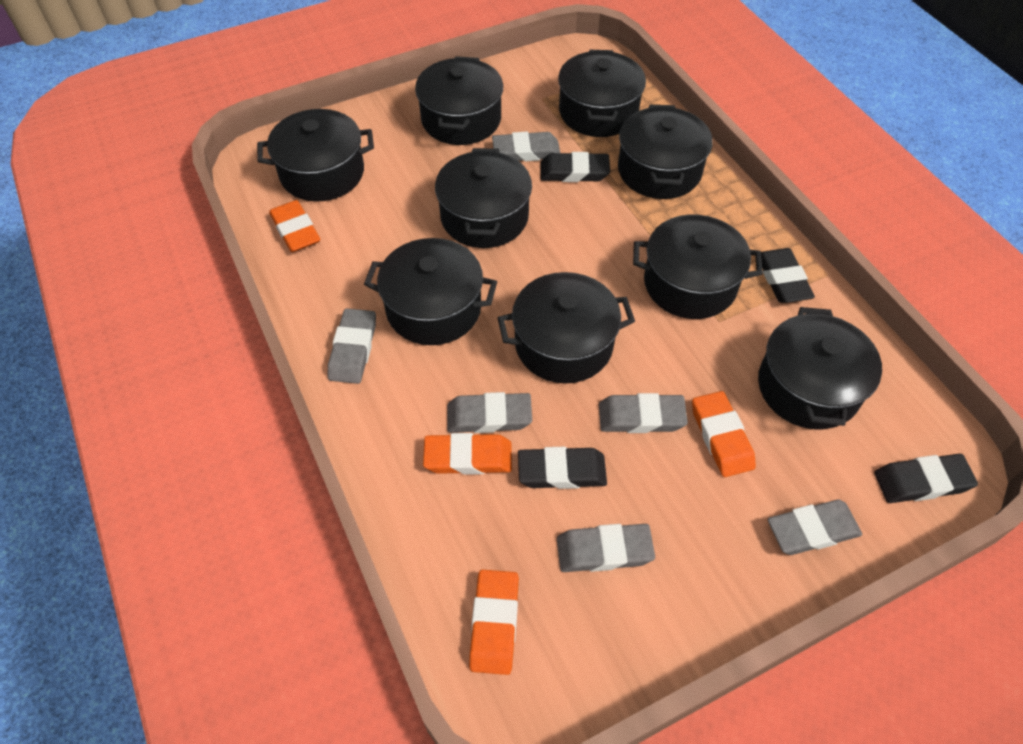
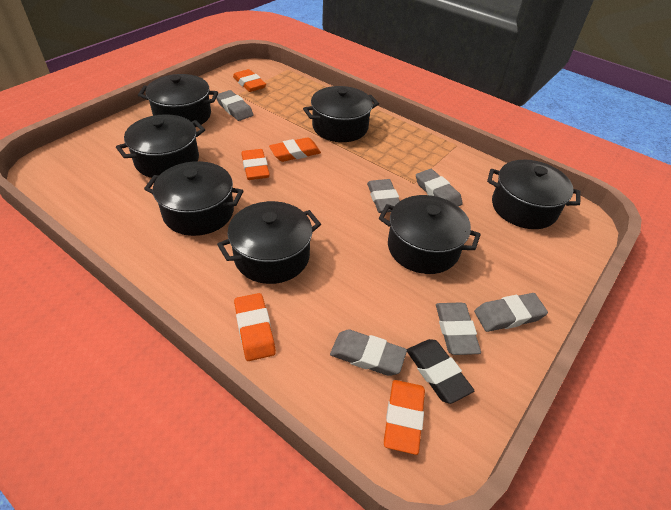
black eraser: 4 -> 1
black pot: 9 -> 7
orange eraser: 4 -> 5

